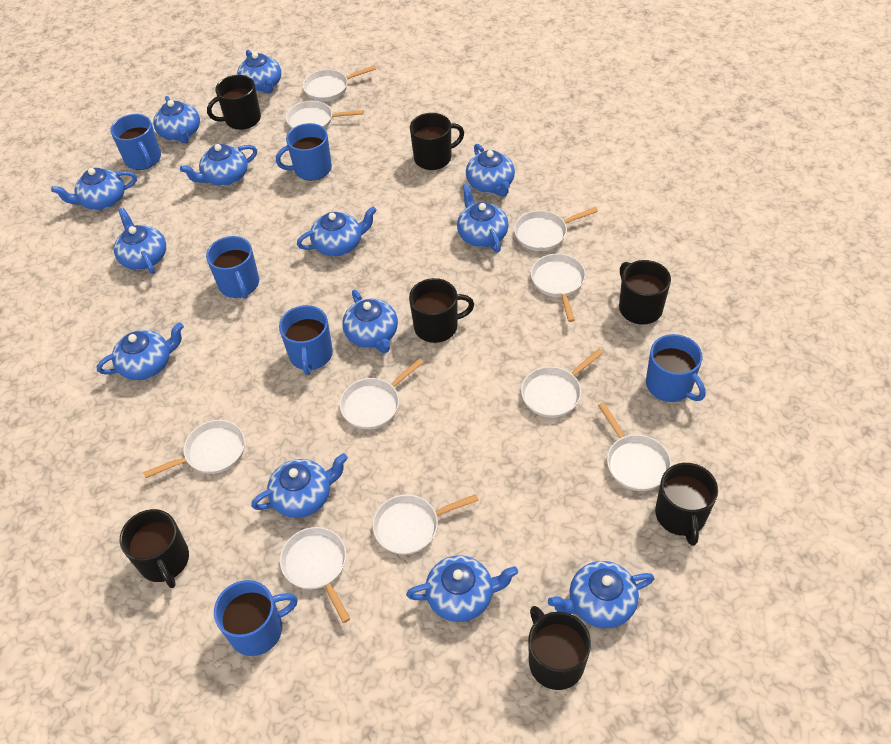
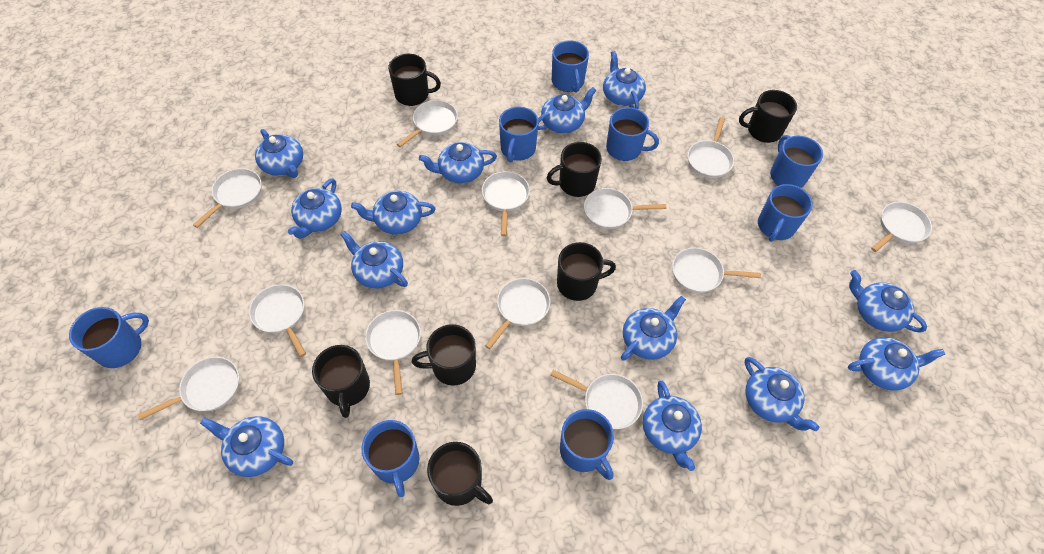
blue mug: 6 -> 8
white pan: 10 -> 12

